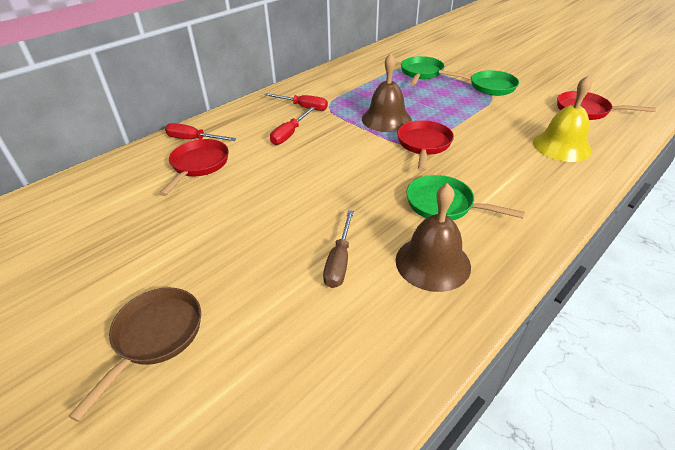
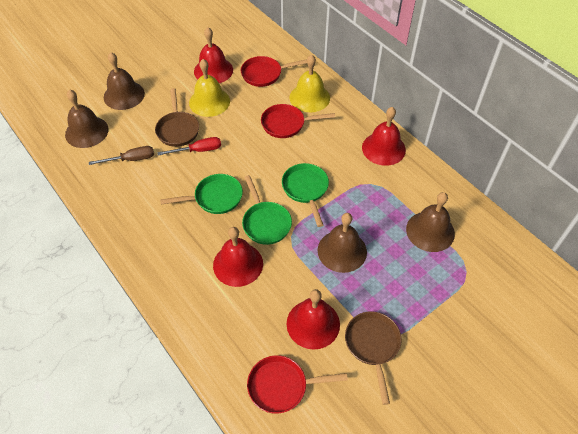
brown bell: 2 -> 4
brown pan: 1 -> 2
red bell: 0 -> 4
red screwdriver: 3 -> 1
yellow bell: 1 -> 2

